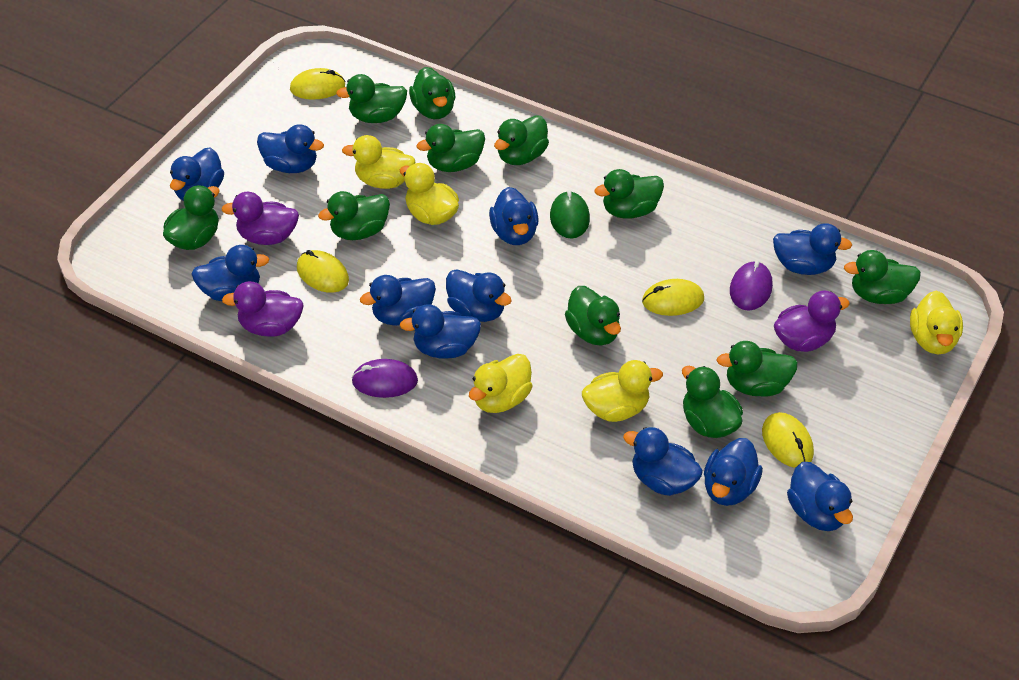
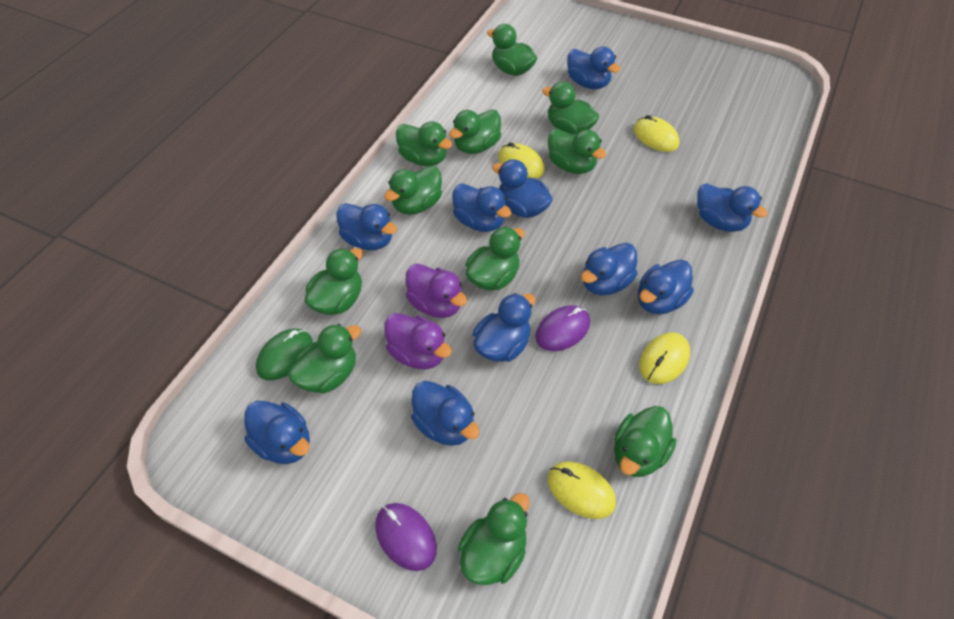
blue duck: 11 -> 10
purple duck: 3 -> 2
yellow duck: 5 -> 0

